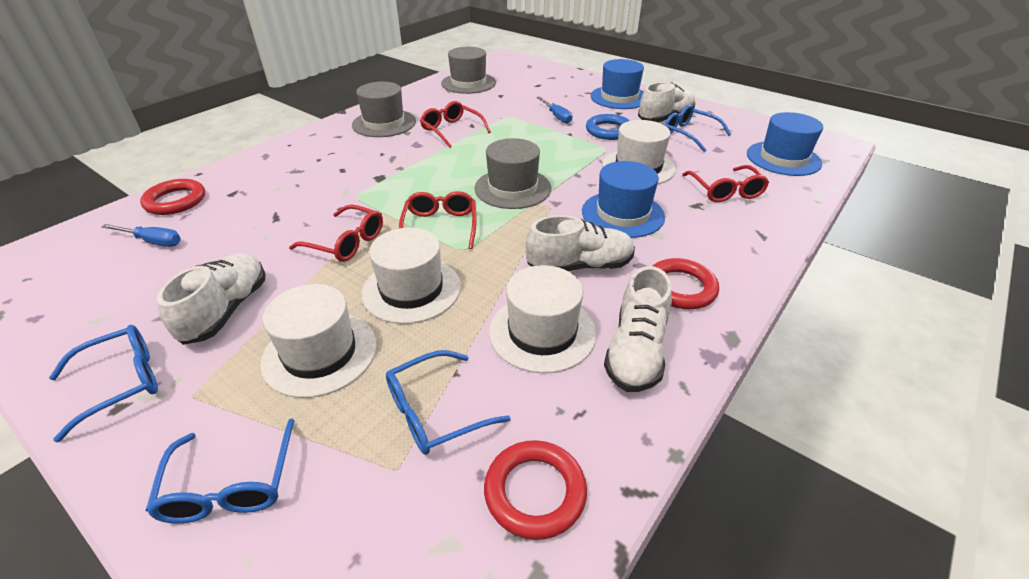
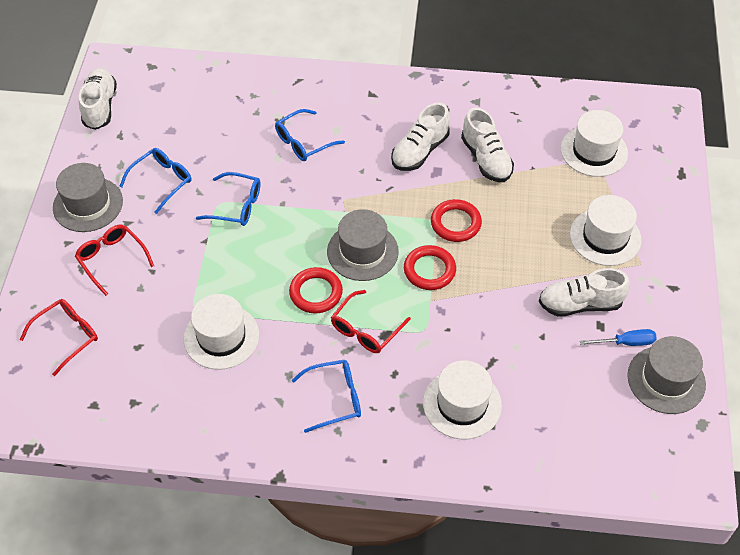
blue hat: 3 -> 0
blue ring: 1 -> 0
blue screwdriver: 2 -> 1
red glasses: 4 -> 3

